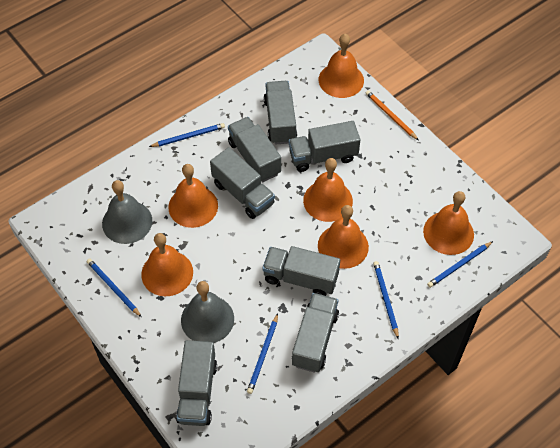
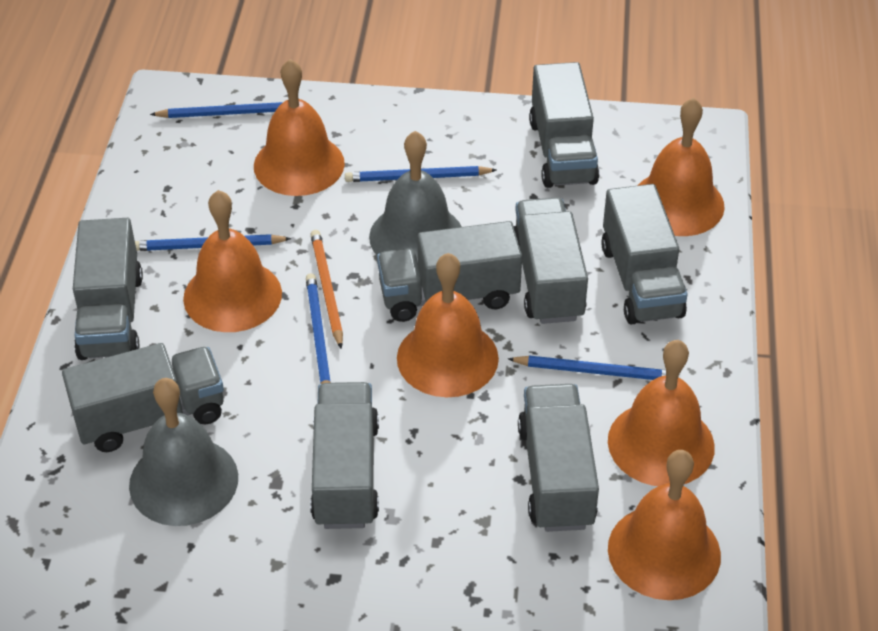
grey truck: 7 -> 8

